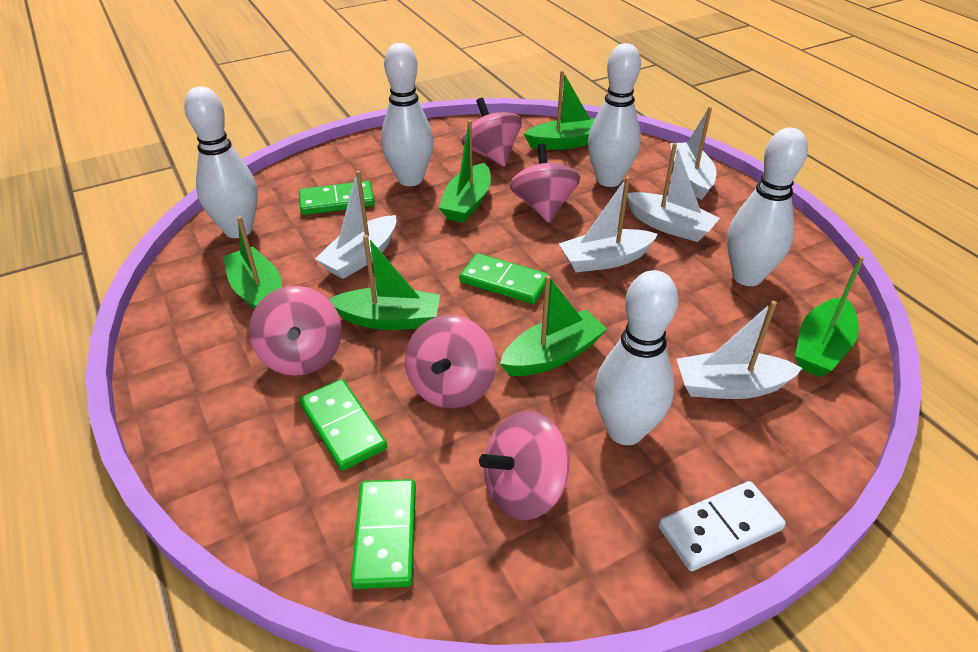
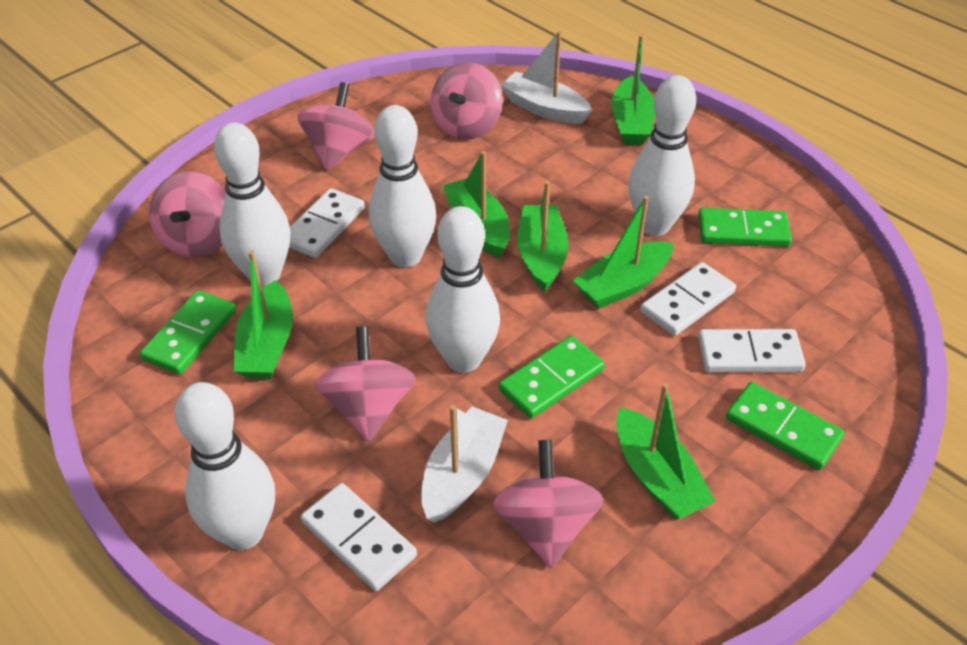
white boat: 5 -> 2
white domino: 1 -> 4

